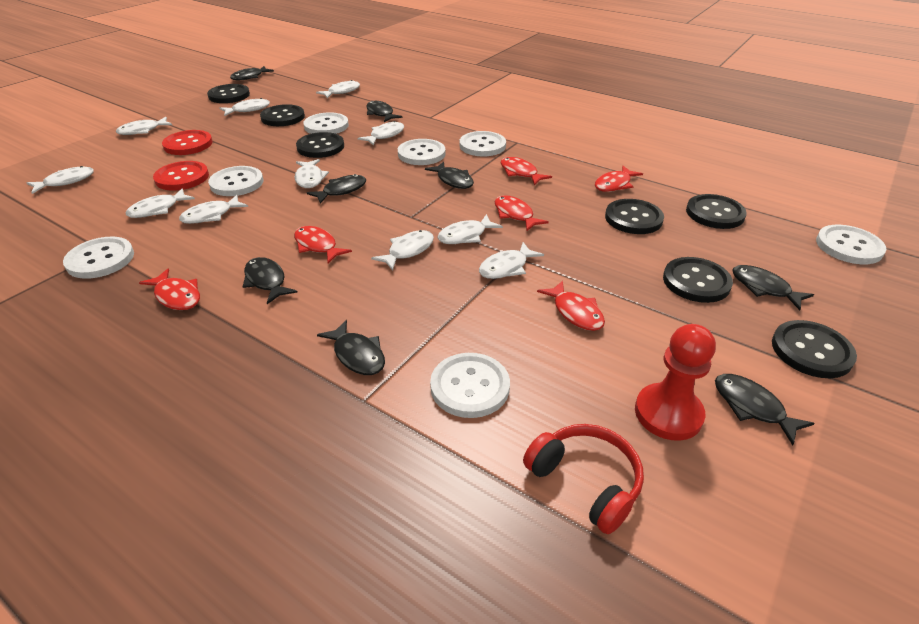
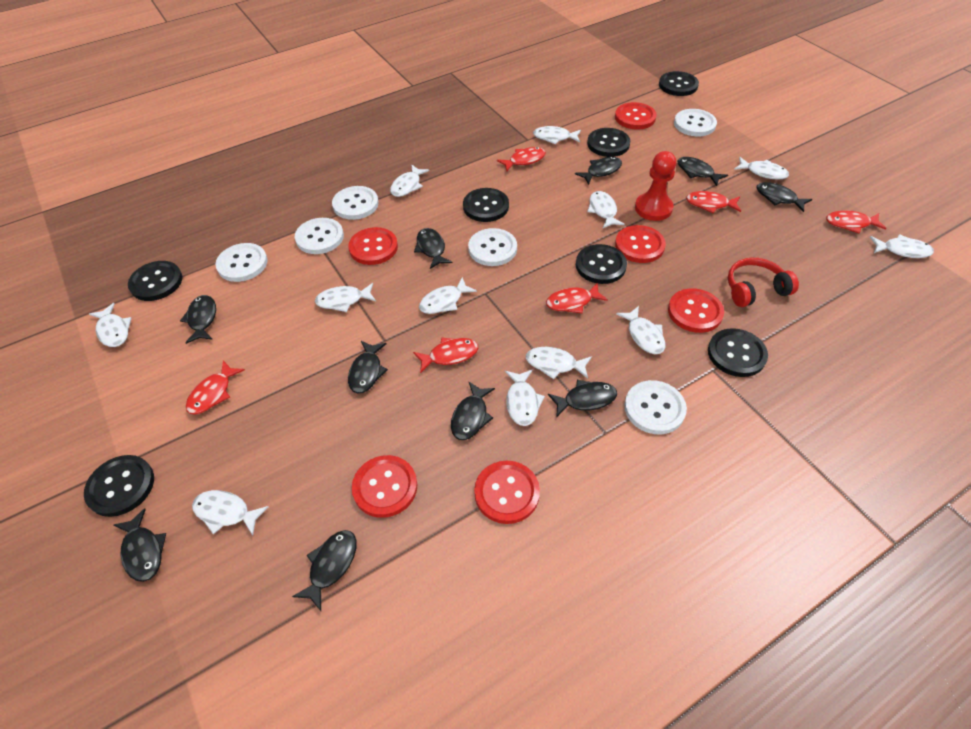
black fish: 8 -> 10
red button: 2 -> 6
white button: 7 -> 6
white fish: 11 -> 12

